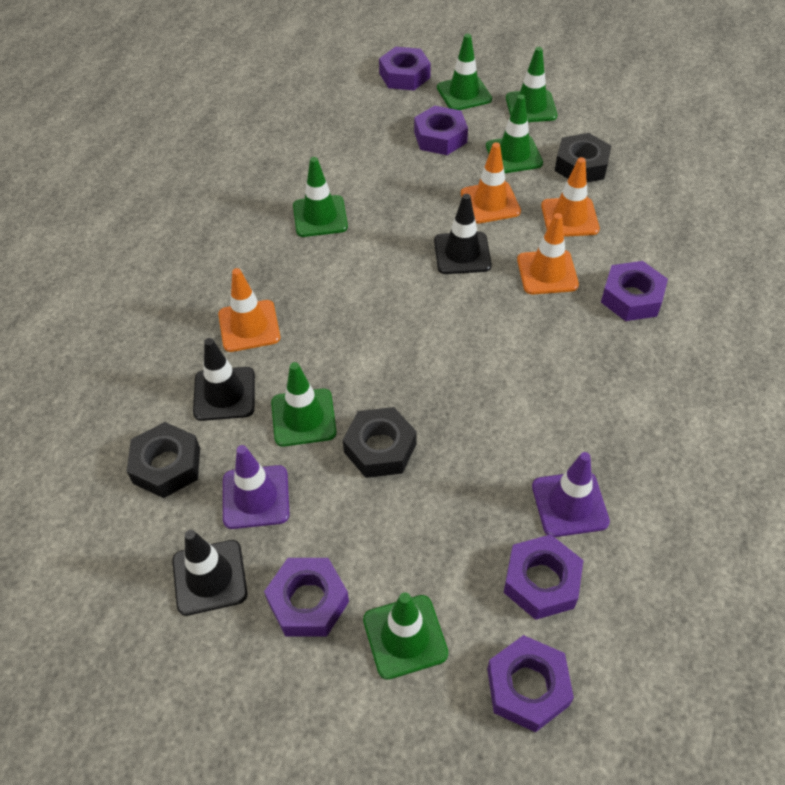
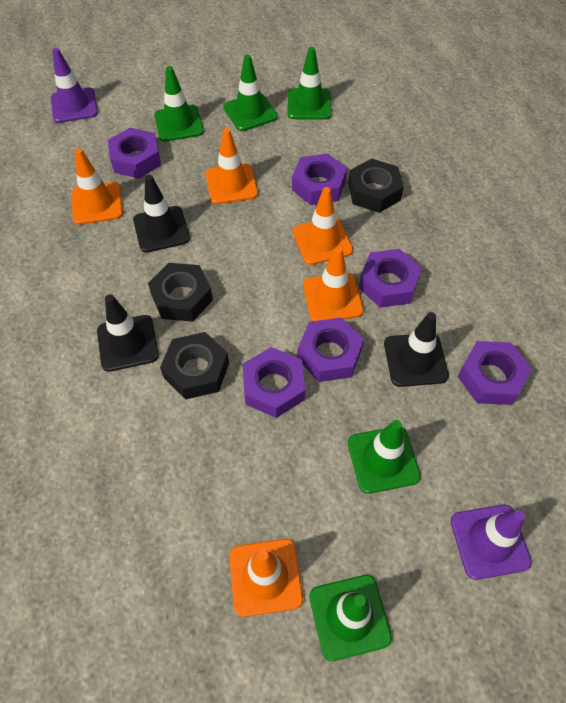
green traffic cone: 6 -> 5
orange traffic cone: 4 -> 5

